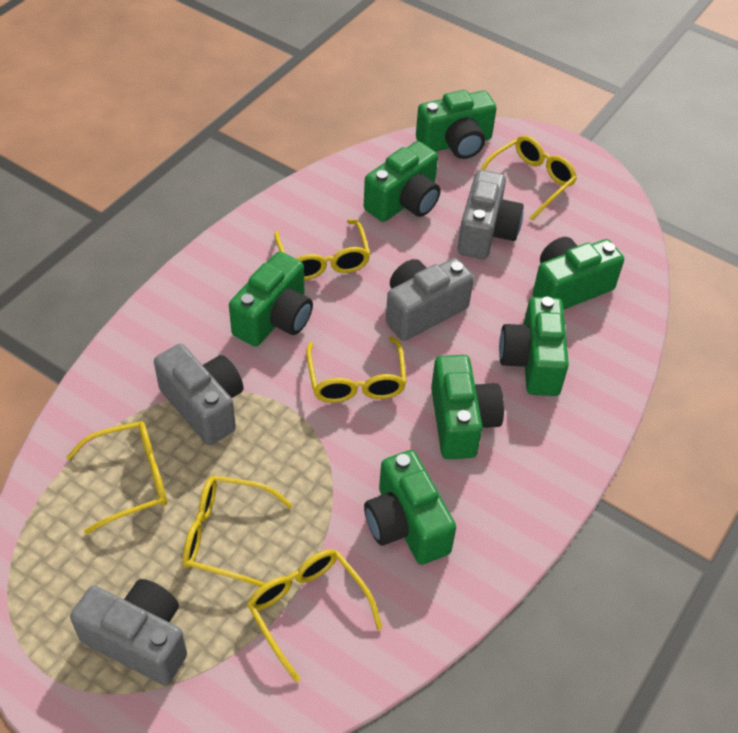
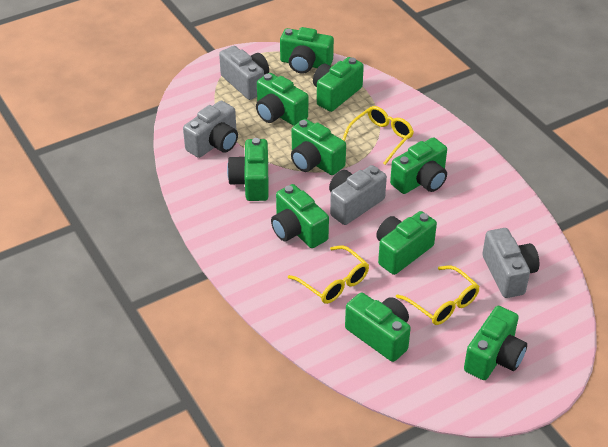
green camera: 7 -> 10
yellow glasses: 6 -> 3

